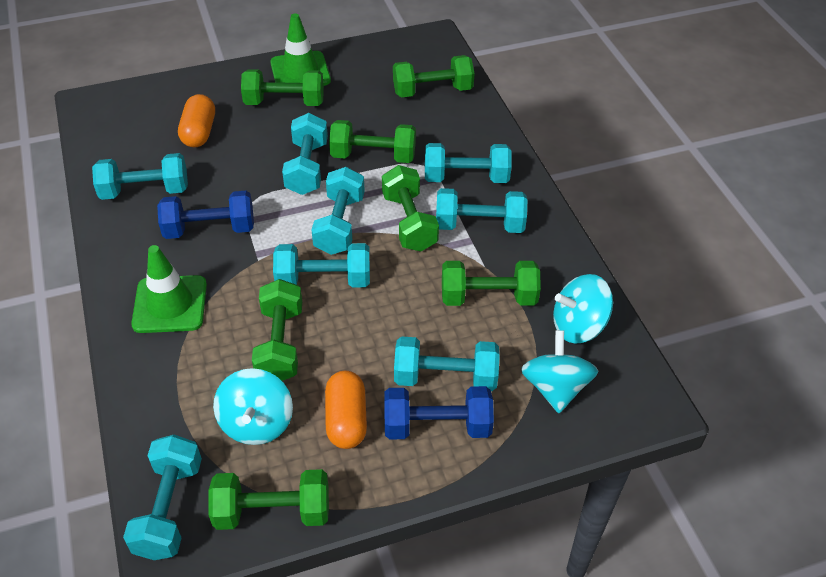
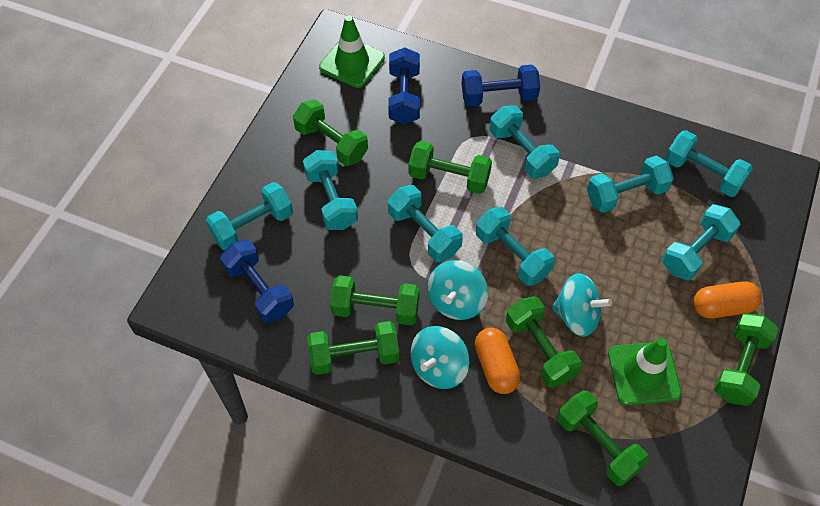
blue dumbbell: 2 -> 3

